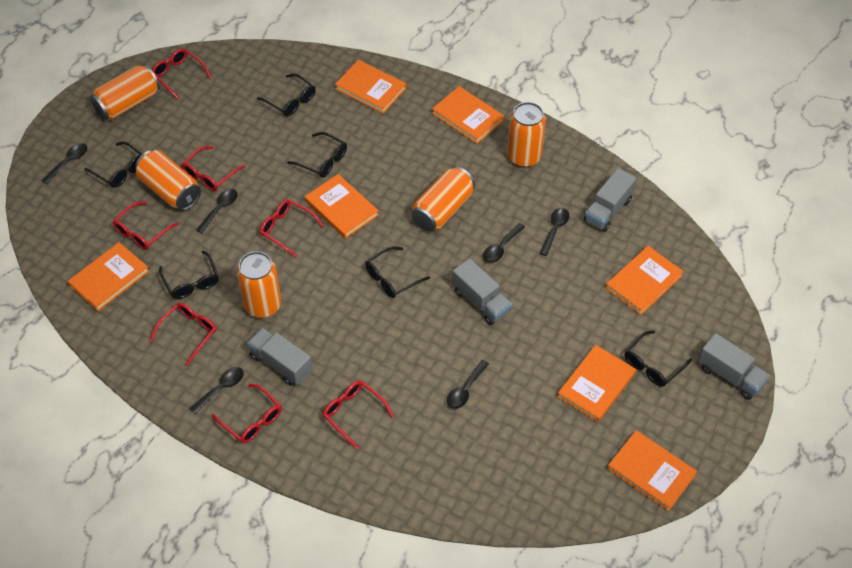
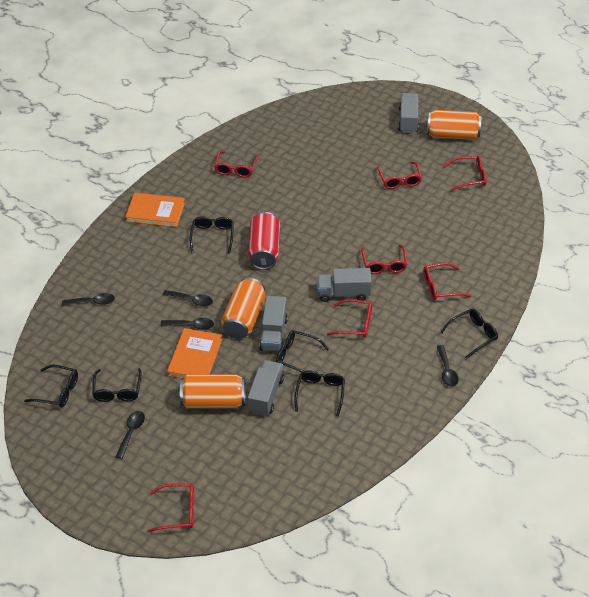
black spoon: 6 -> 5
orange book: 7 -> 2
orange can: 5 -> 3
red can: 0 -> 1

